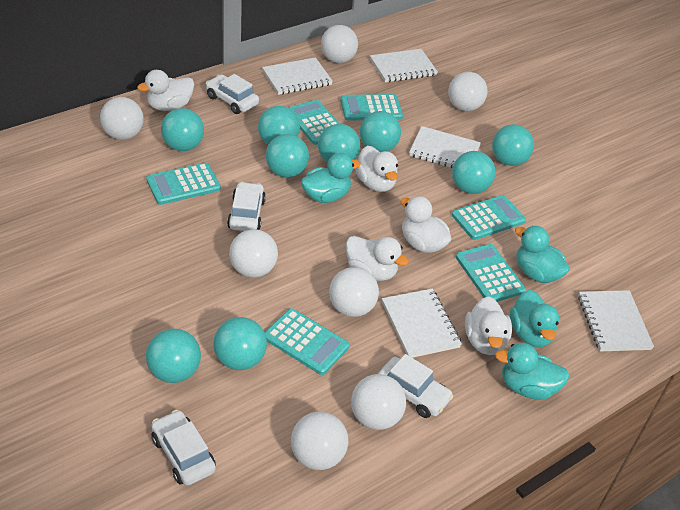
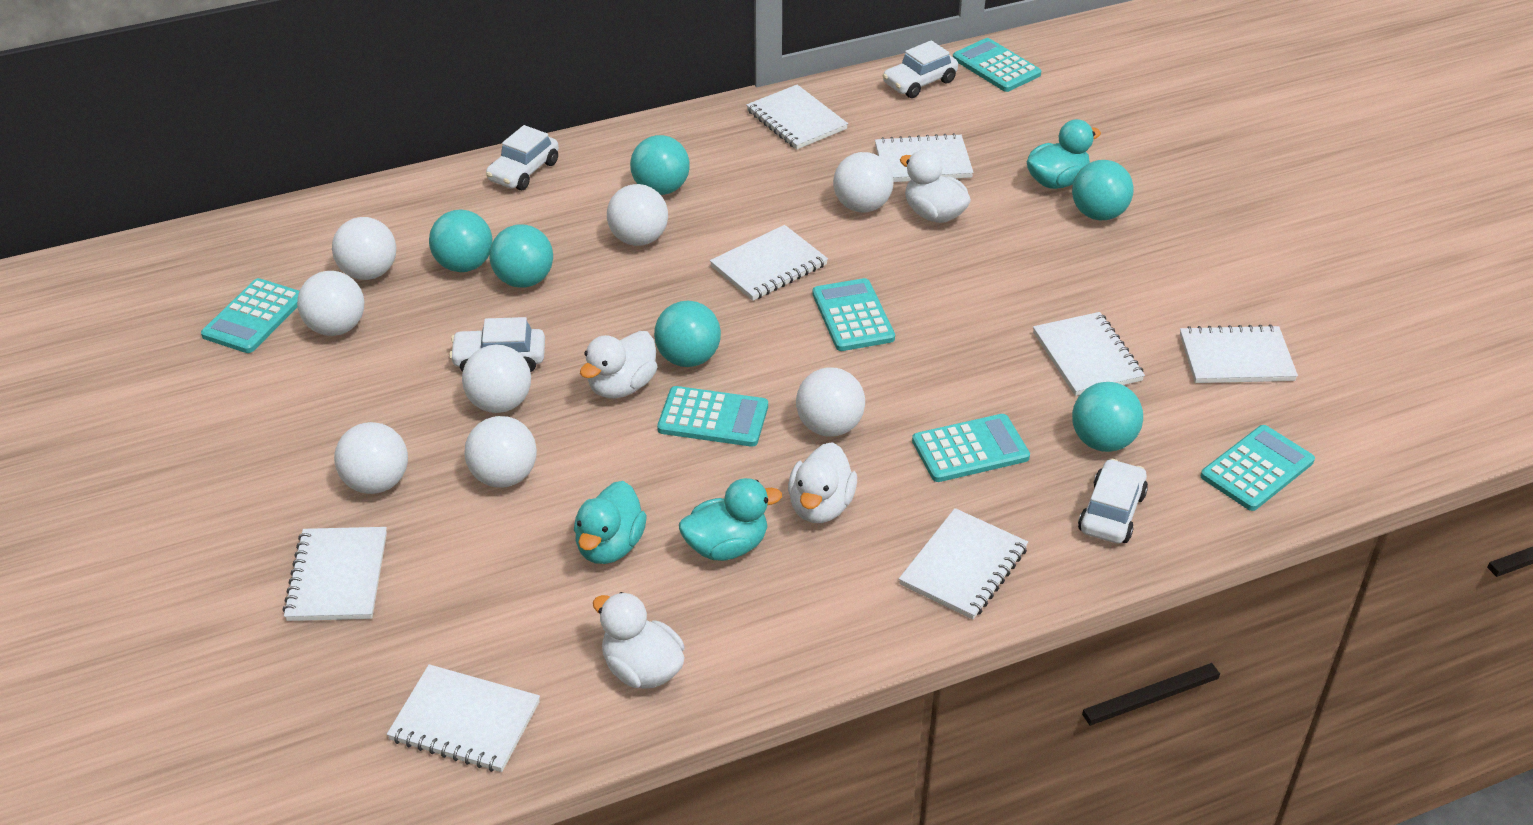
turquoise ball: 9 -> 6
turquoise duck: 4 -> 3
white ball: 7 -> 8
white duck: 5 -> 4
white notebook: 5 -> 8

